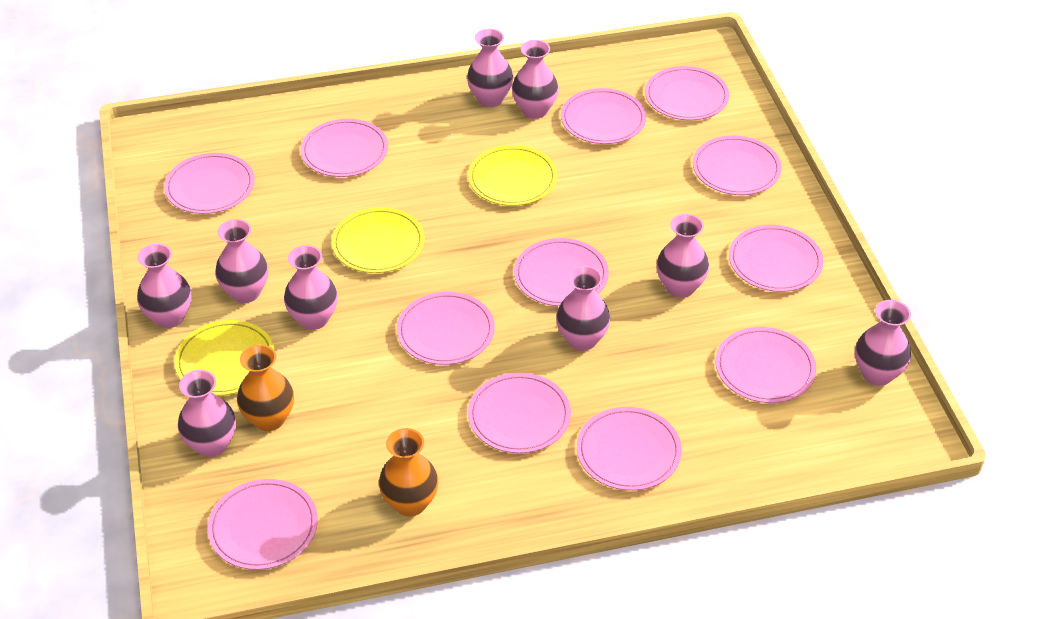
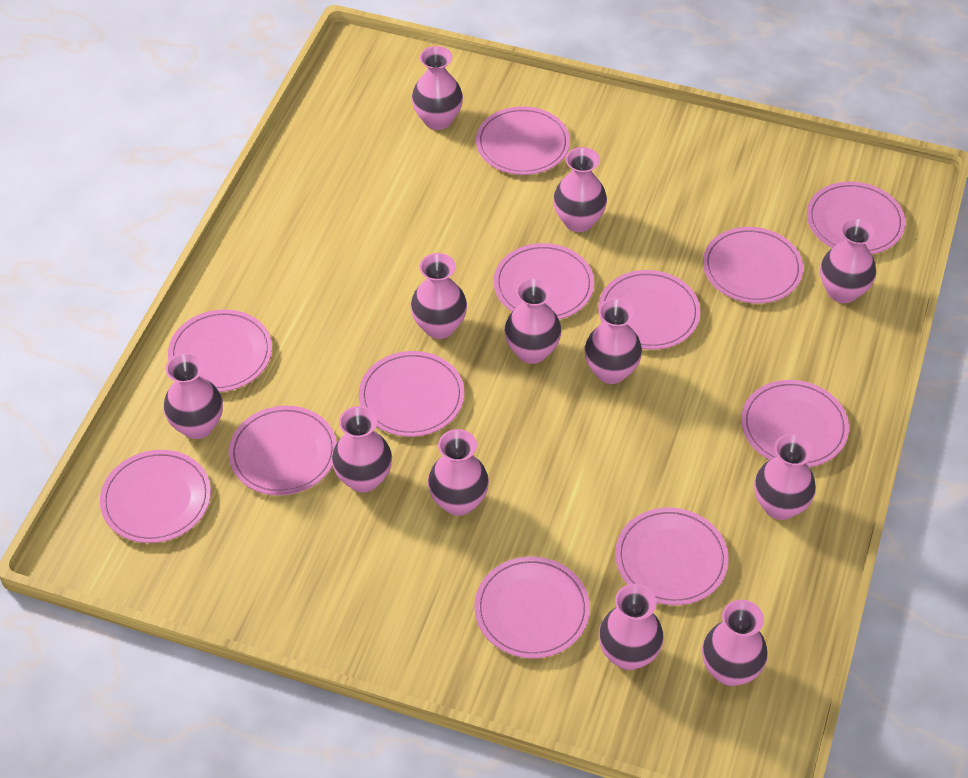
orange vase: 2 -> 0
pink vase: 9 -> 12
yellow plate: 3 -> 0

